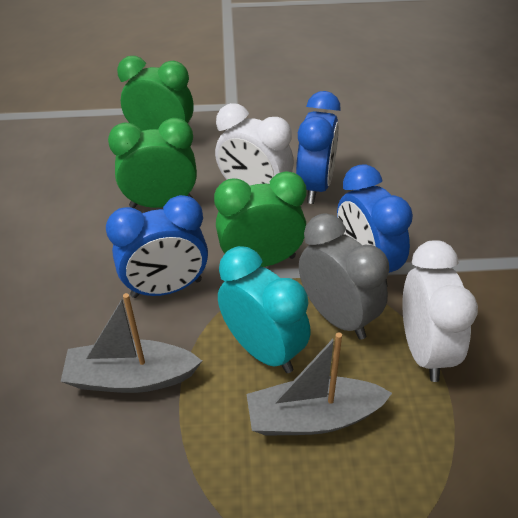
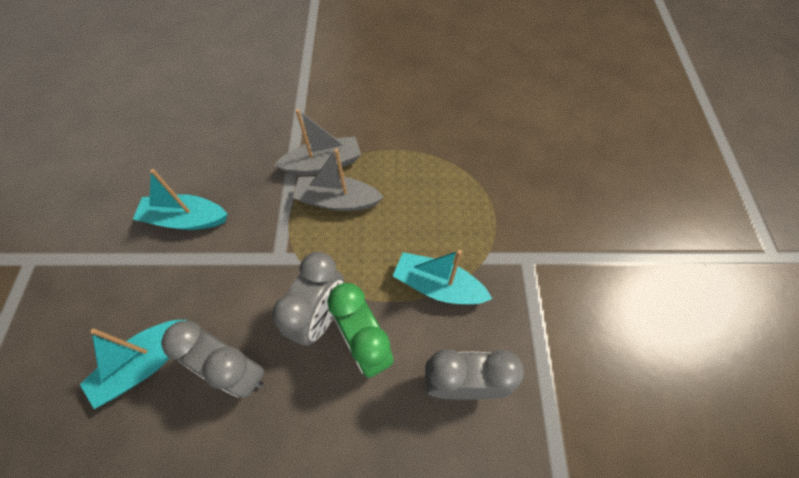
blue clock: 3 -> 0
green clock: 3 -> 1
grey clock: 1 -> 3
turquoise boat: 0 -> 3
turquoise clock: 1 -> 0
white clock: 2 -> 0

